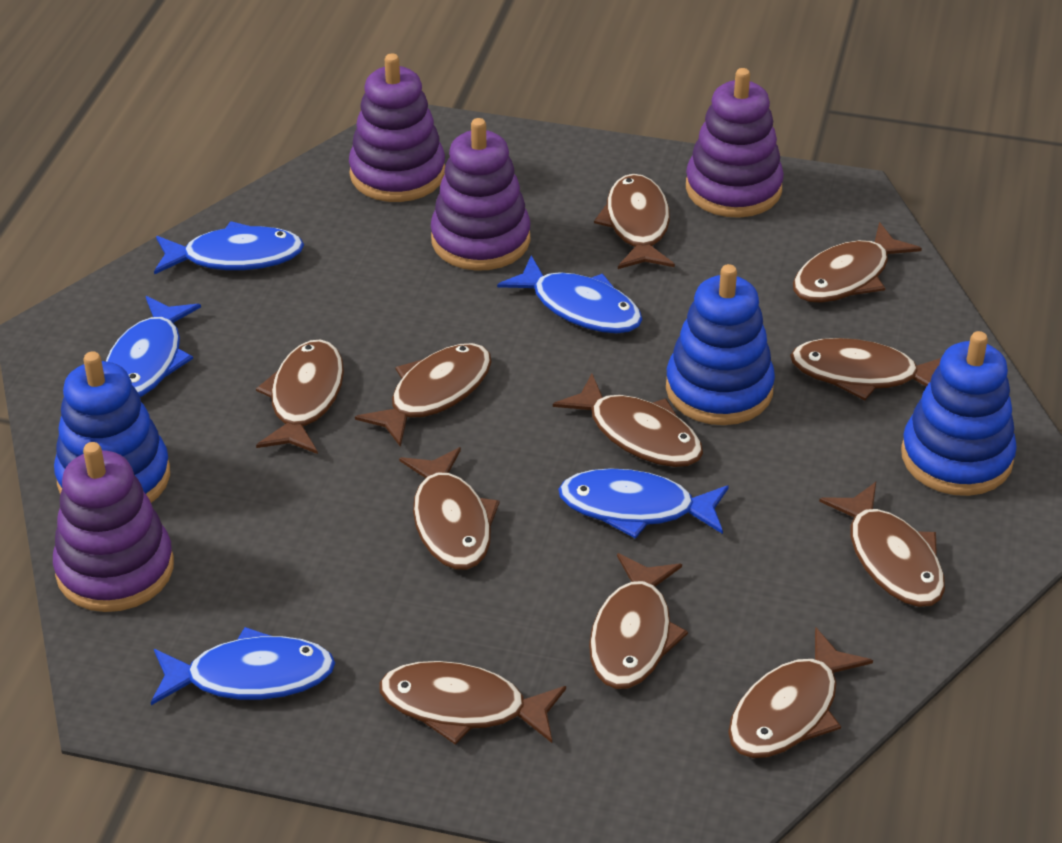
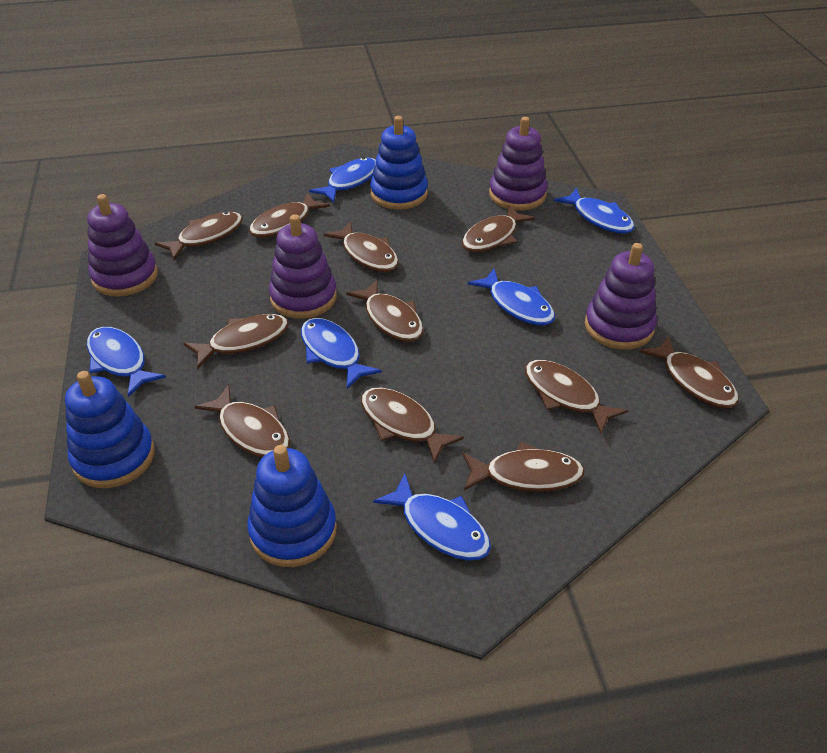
blue fish: 5 -> 6

